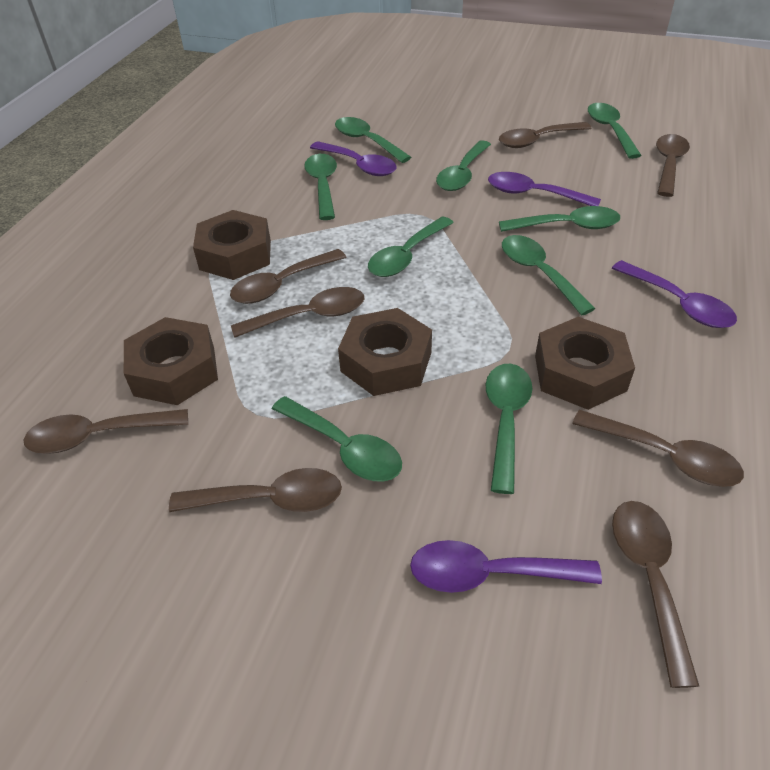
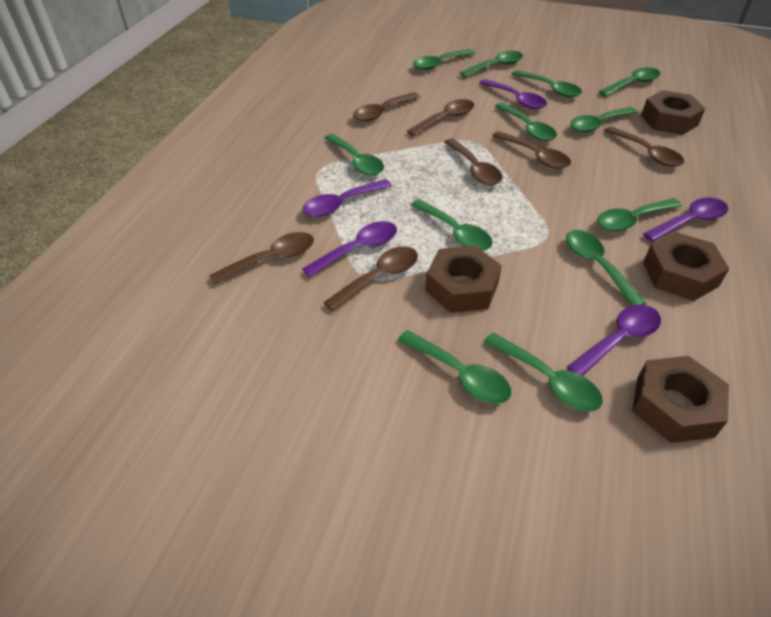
brown spoon: 8 -> 7
green spoon: 9 -> 12
purple spoon: 4 -> 5

